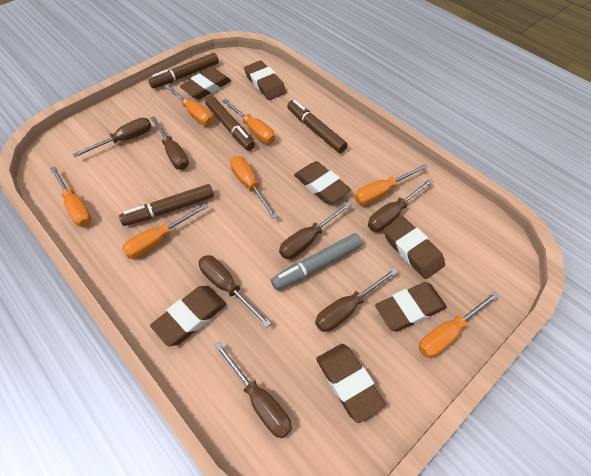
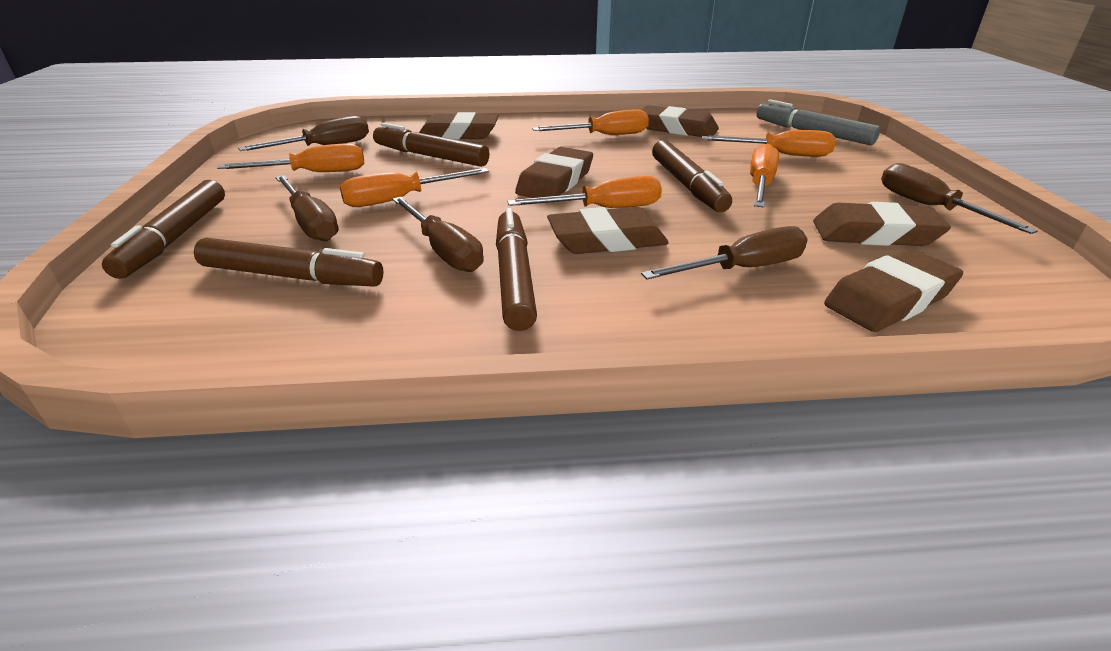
brown eraser: 7 -> 6
brown marker: 4 -> 5
brown screwdriver: 7 -> 5
orange screwdriver: 7 -> 6

